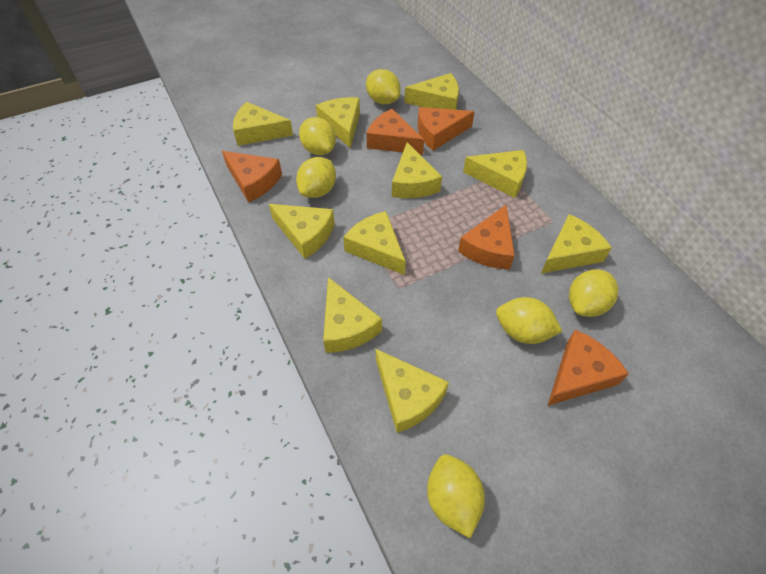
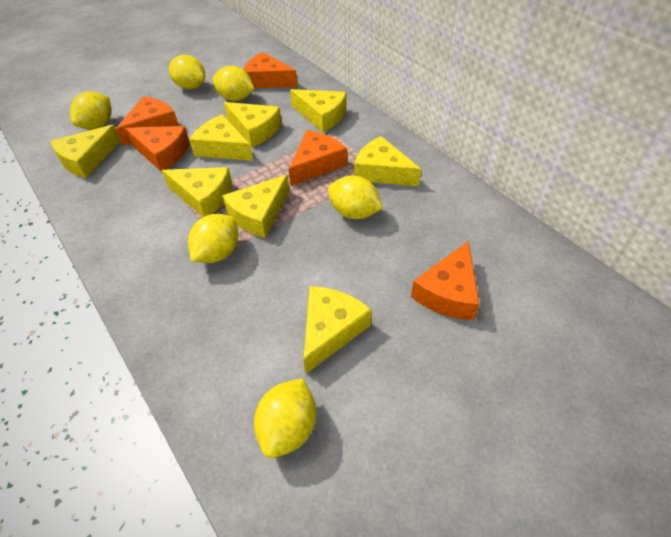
yellow cheese: 10 -> 8

